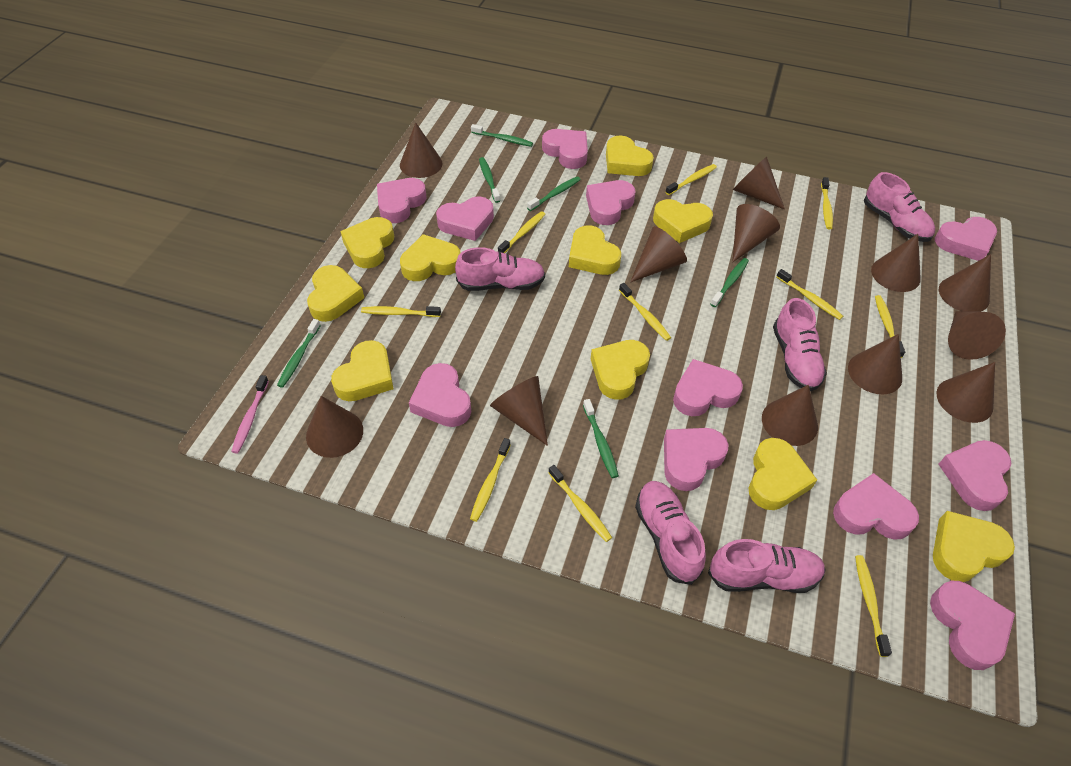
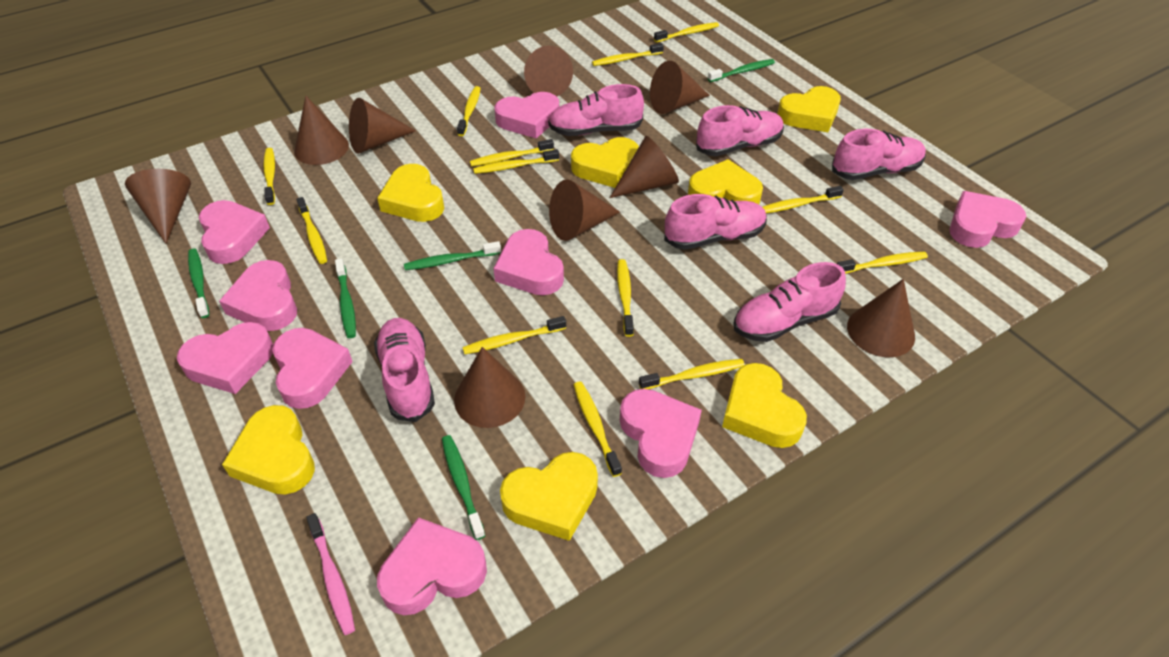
brown cone: 12 -> 9
green toothbrush: 6 -> 5
pink heart: 11 -> 9
pink shoe: 5 -> 6
yellow heart: 10 -> 7
yellow toothbrush: 10 -> 13

